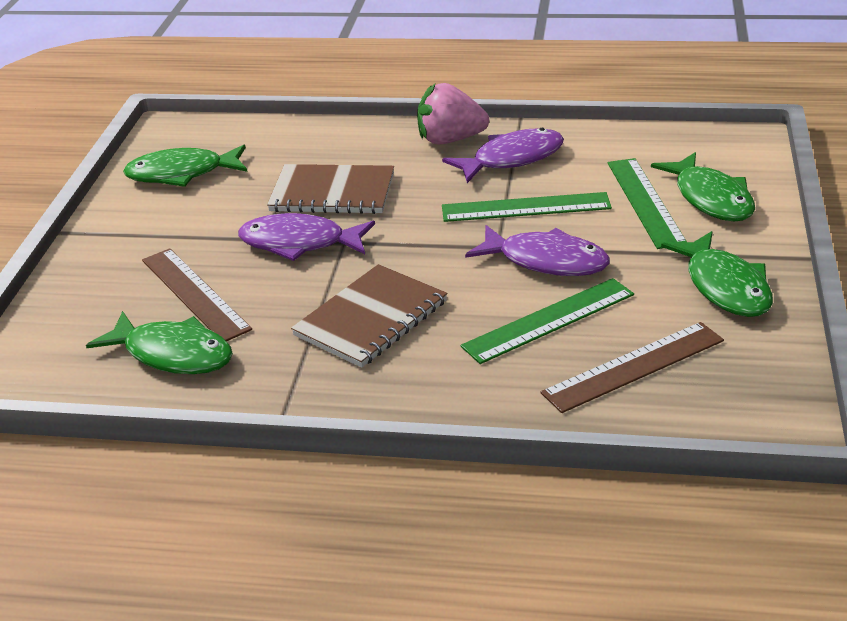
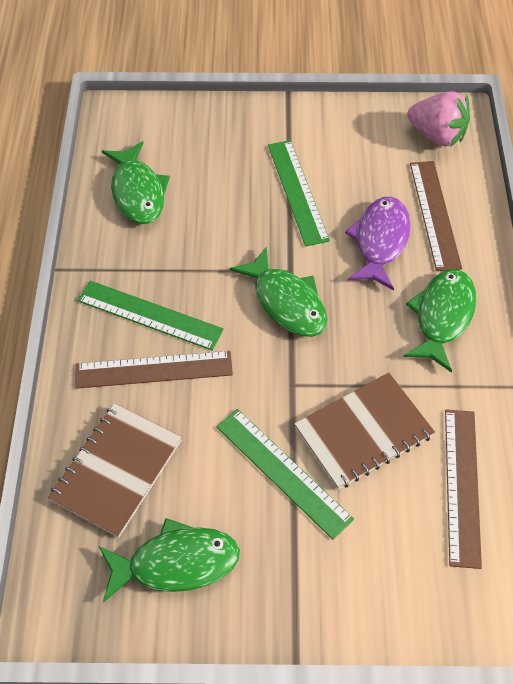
brown ruler: 2 -> 3
purple fish: 3 -> 1

